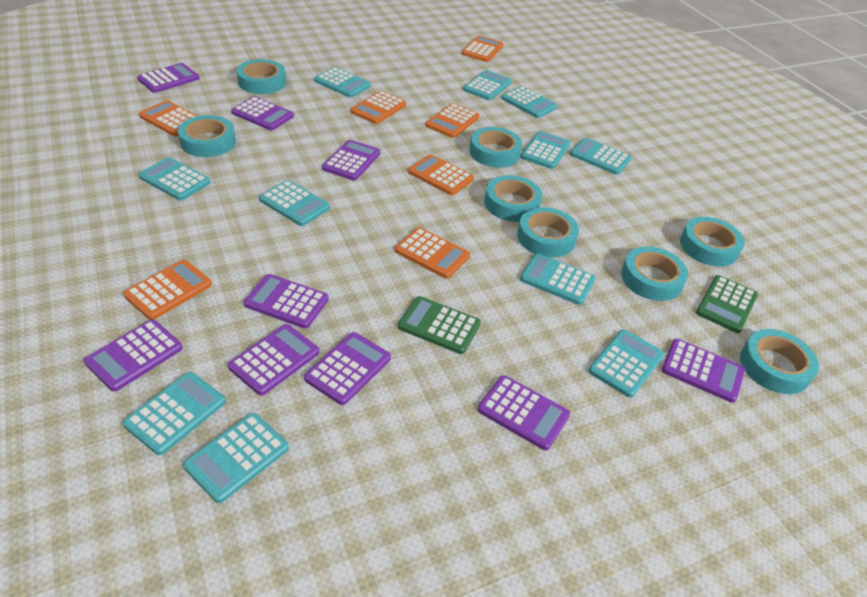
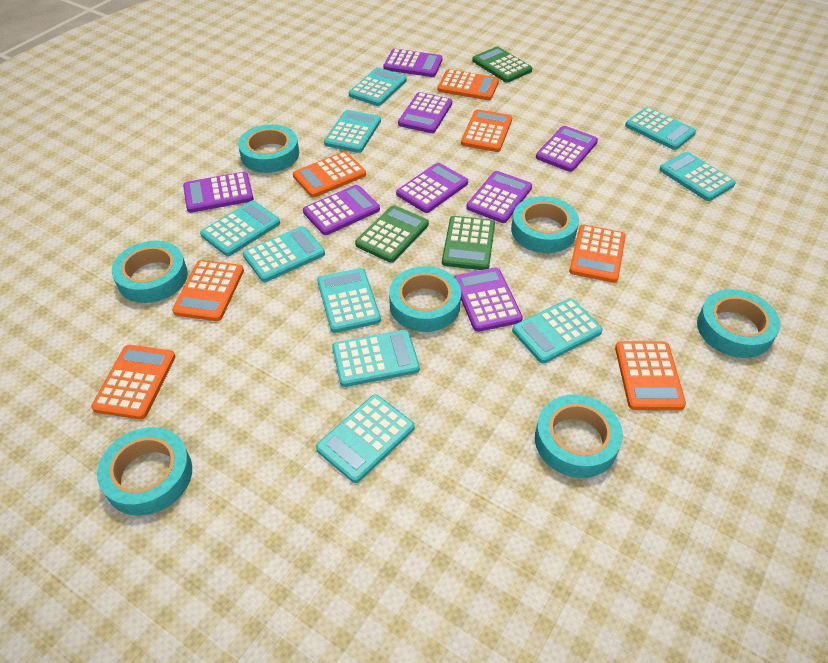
green calculator: 2 -> 3
purple calculator: 9 -> 8
turquoise calculator: 11 -> 10
turquoise tape: 8 -> 7

